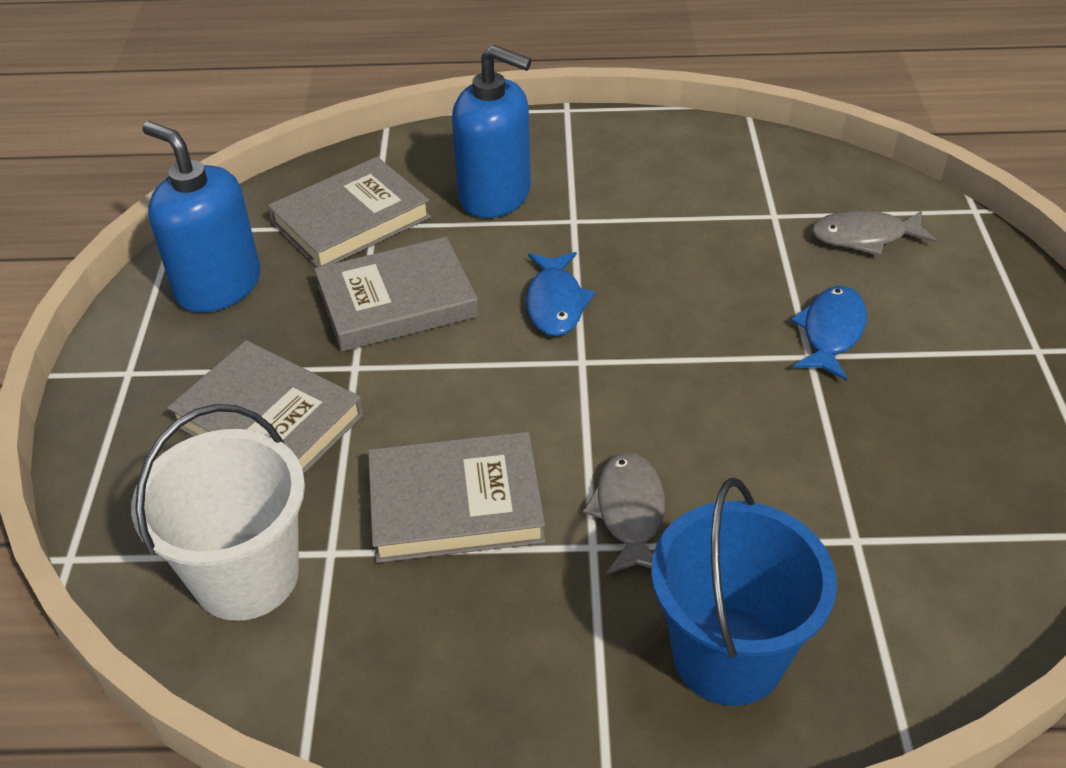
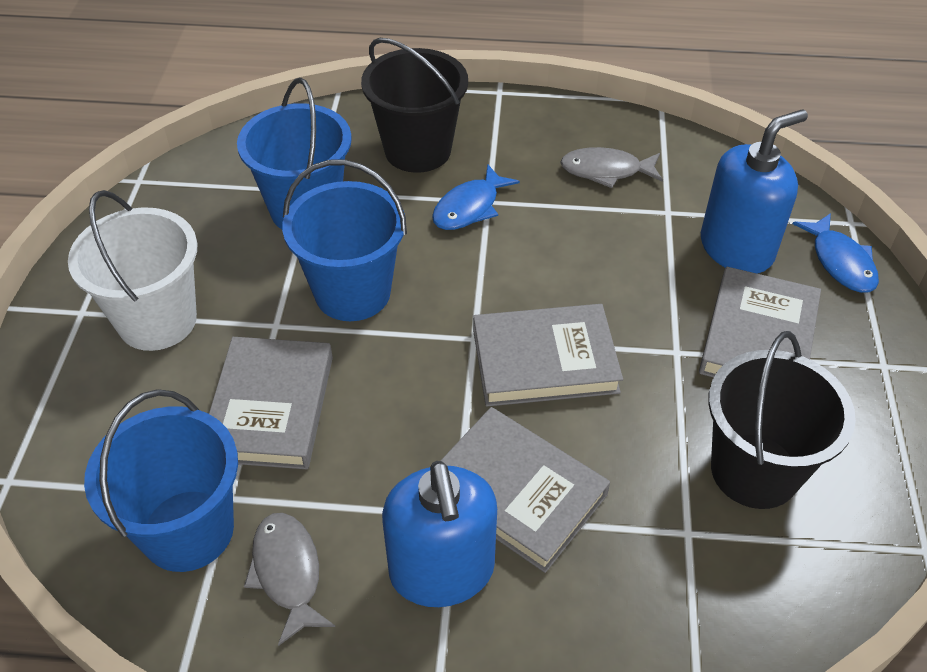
black bucket: 0 -> 2
blue bucket: 1 -> 3

